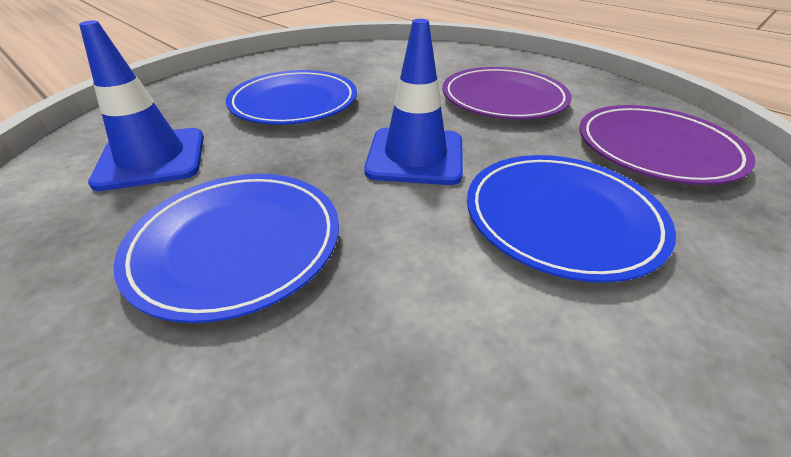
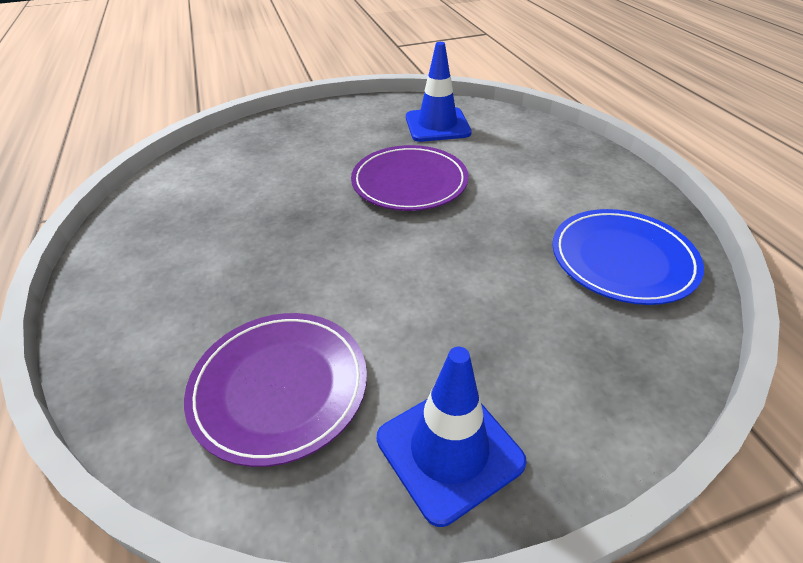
blue plate: 3 -> 1

